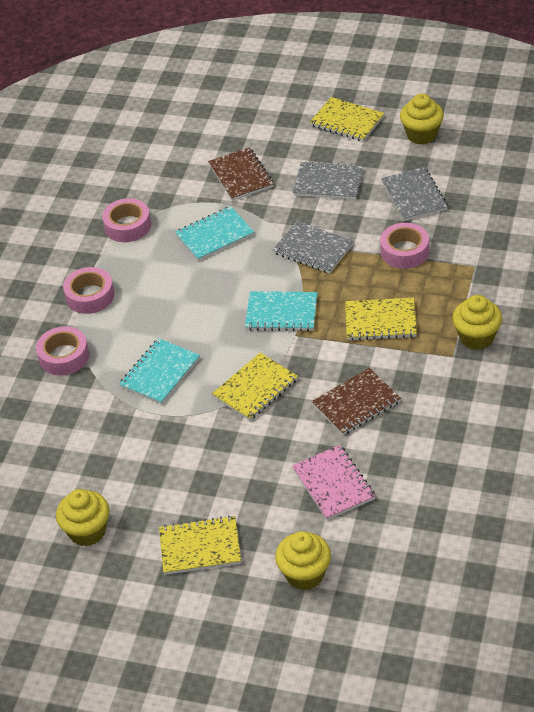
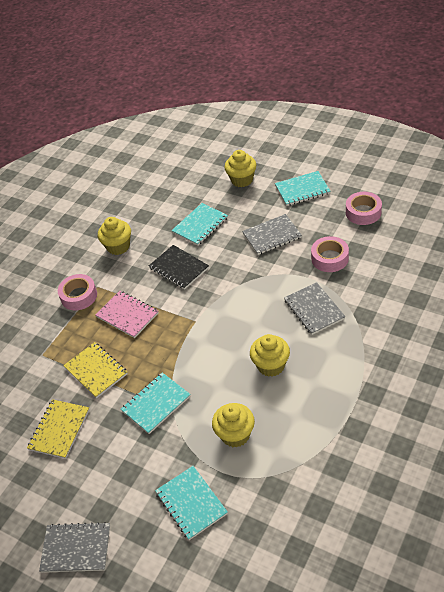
black notebook: 0 -> 1
brown notebook: 2 -> 0
pink tape: 4 -> 3
turquoise notebook: 3 -> 4
yellow notebook: 4 -> 2

